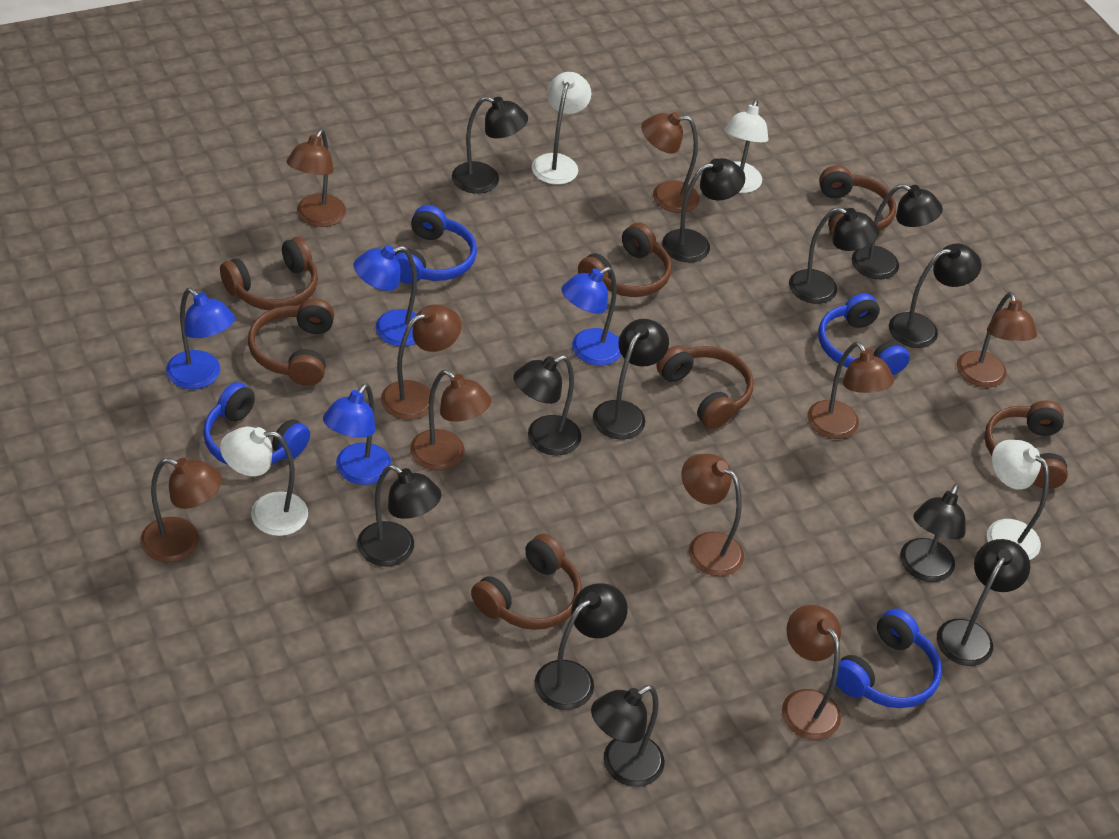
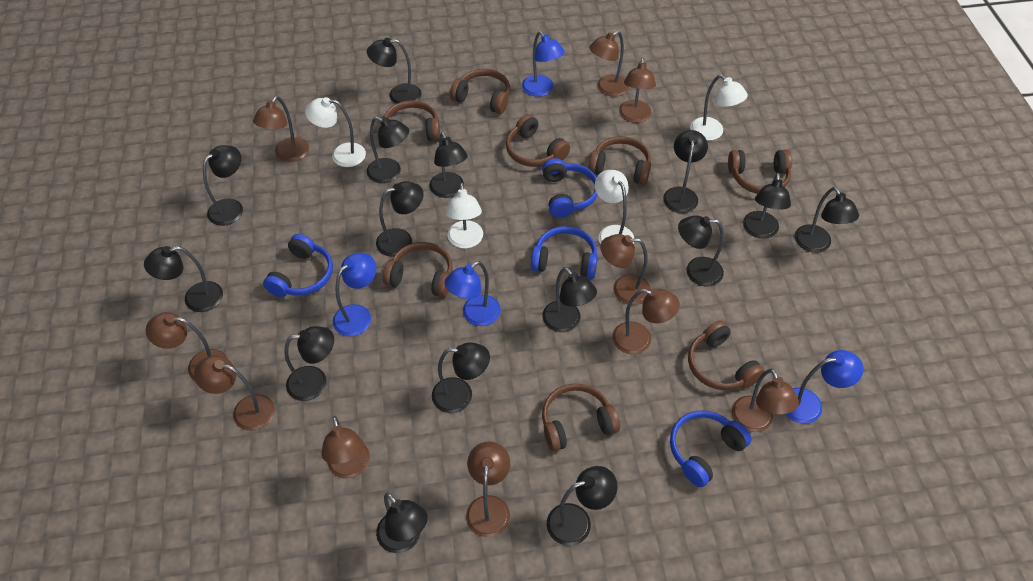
black lamp: 12 -> 15
brown headphones: 7 -> 8
brown lamp: 9 -> 10

